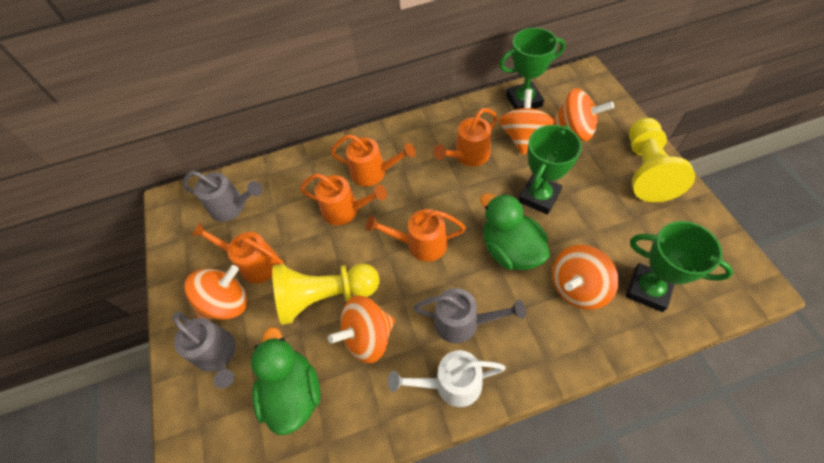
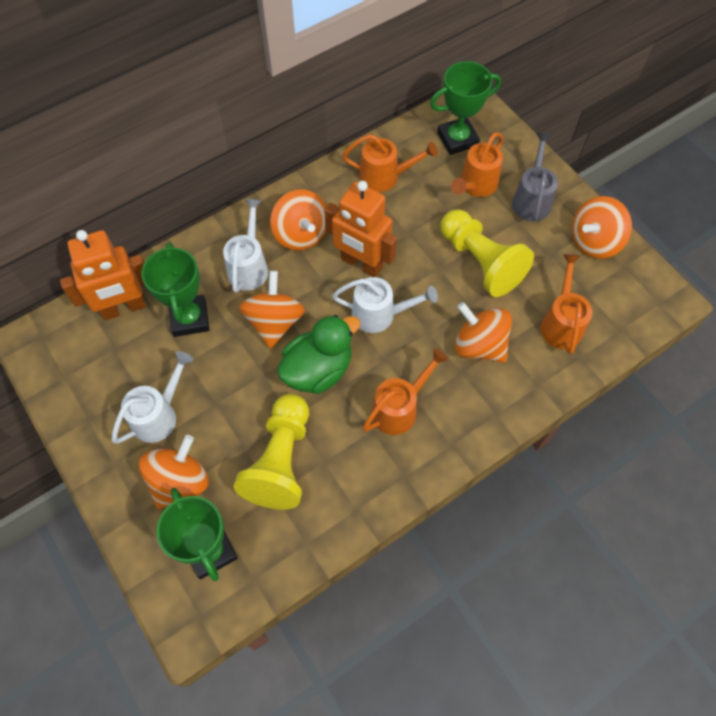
green duck: 2 -> 1
grey watering can: 3 -> 1
orange robot: 0 -> 2
orange watering can: 5 -> 4
white watering can: 1 -> 3

